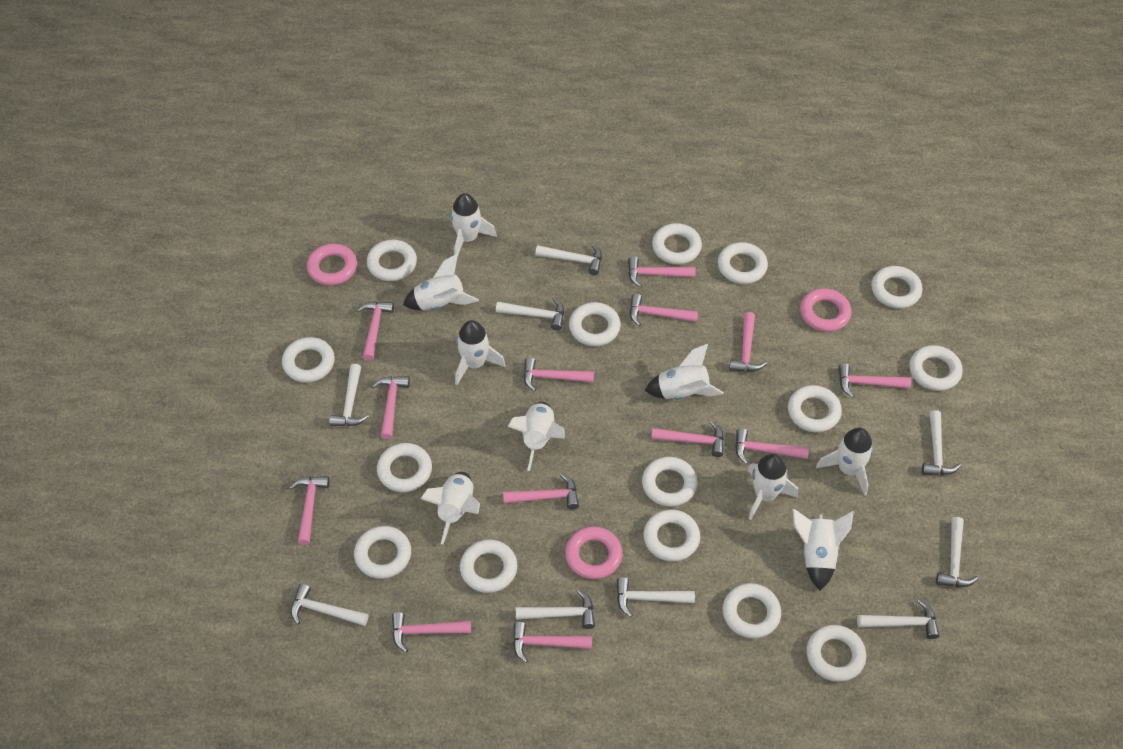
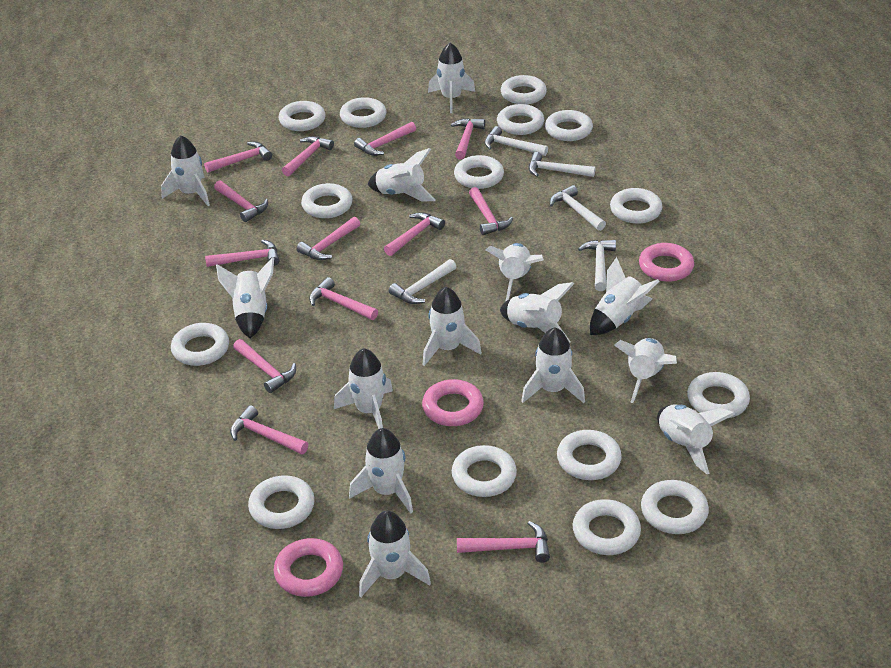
white hammer: 9 -> 5
white rocket: 9 -> 14

